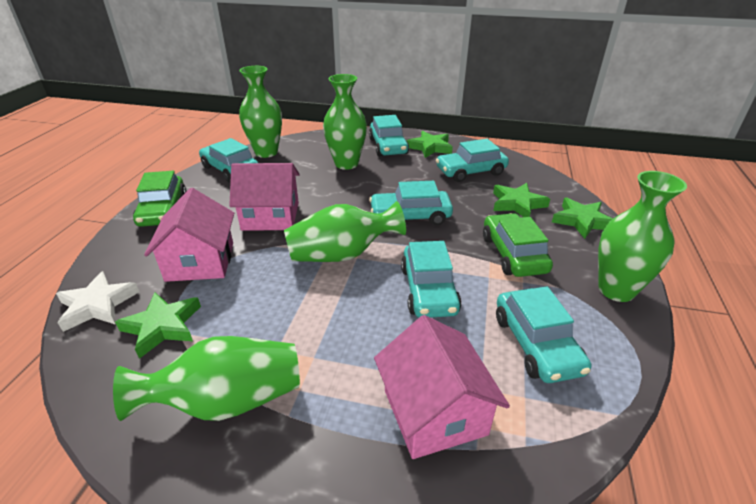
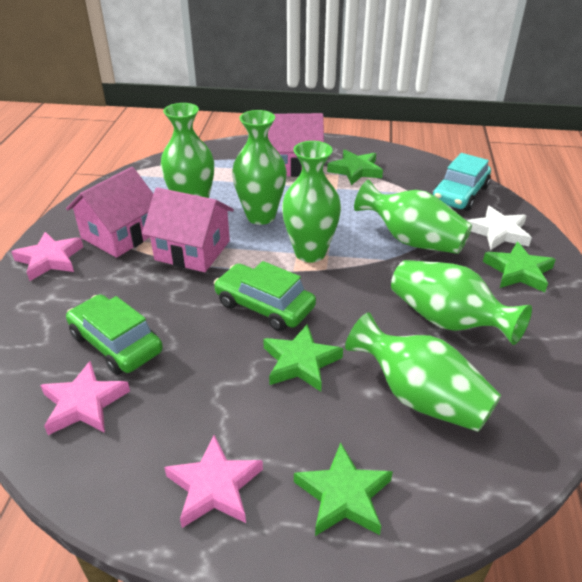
green vase: 5 -> 6
pink star: 0 -> 3
turquoise car: 6 -> 1

